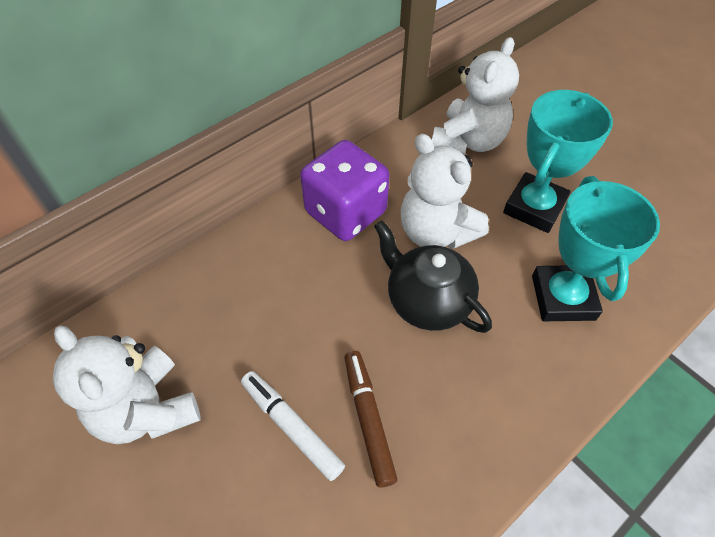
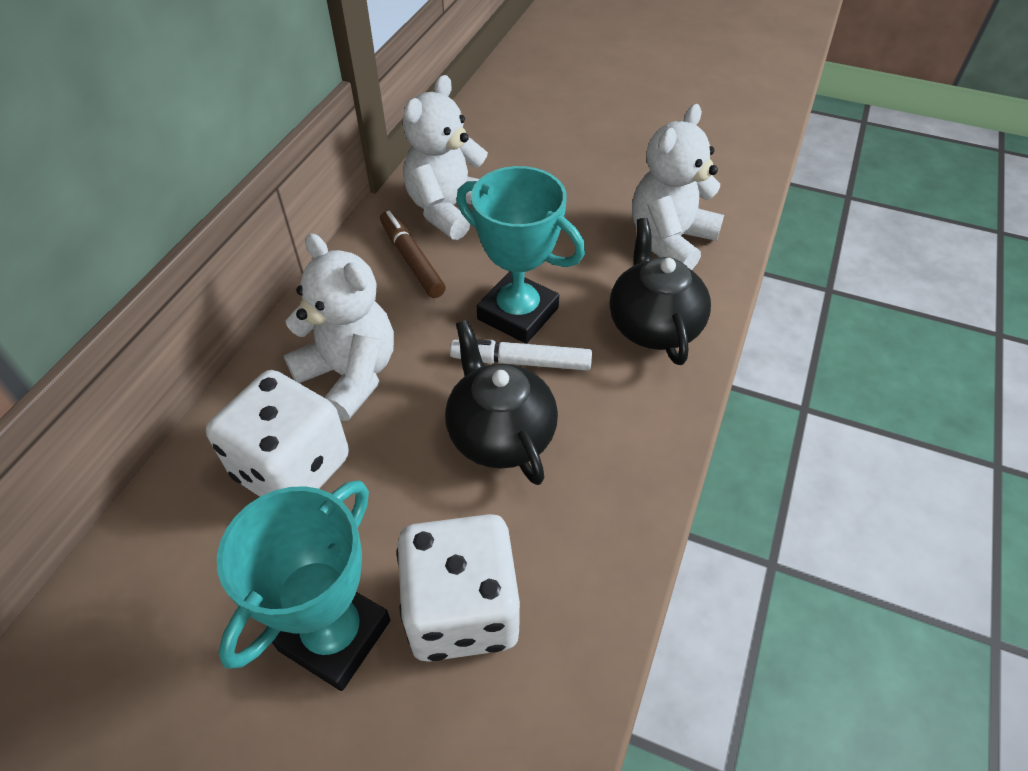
black teapot: 1 -> 2
purple dice: 1 -> 0
white dice: 0 -> 2

